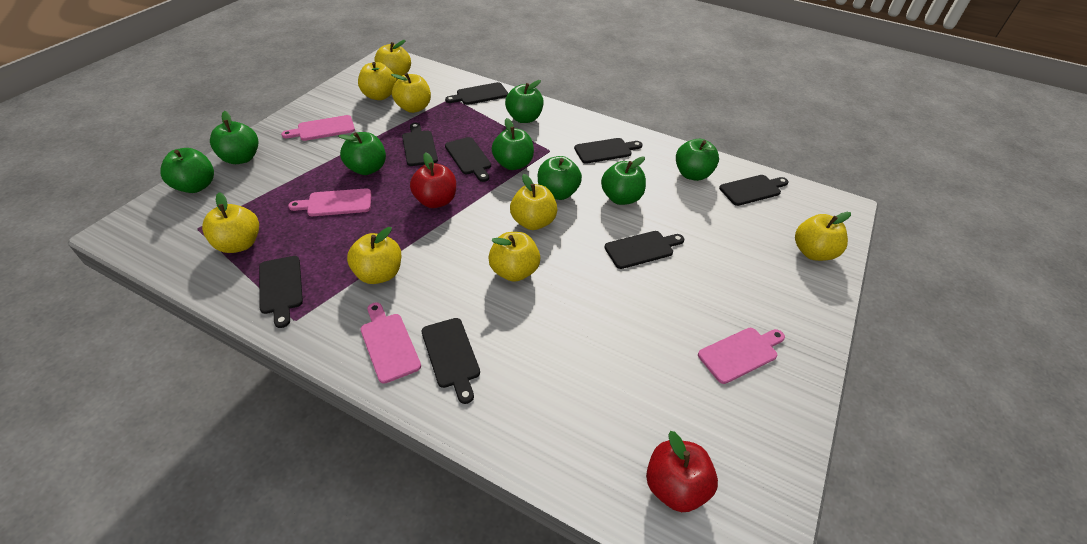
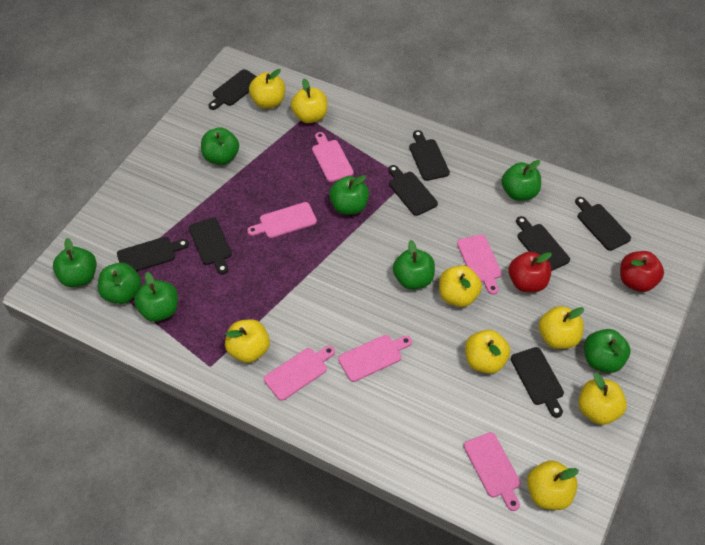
pink cutting board: 4 -> 6

